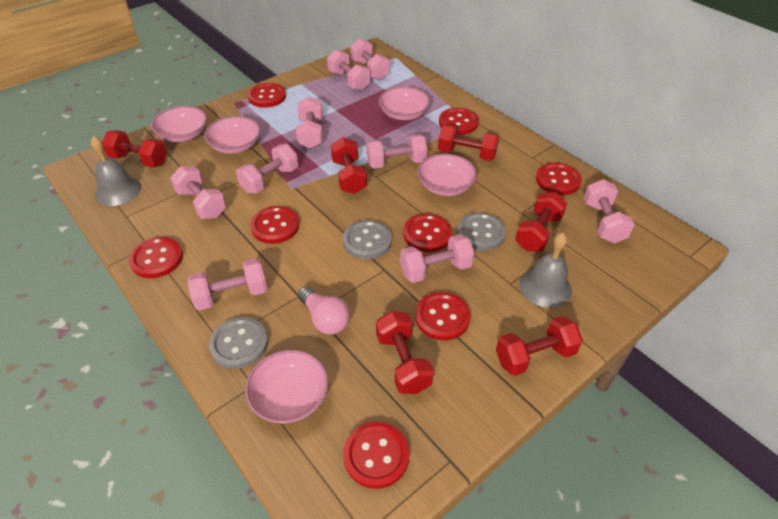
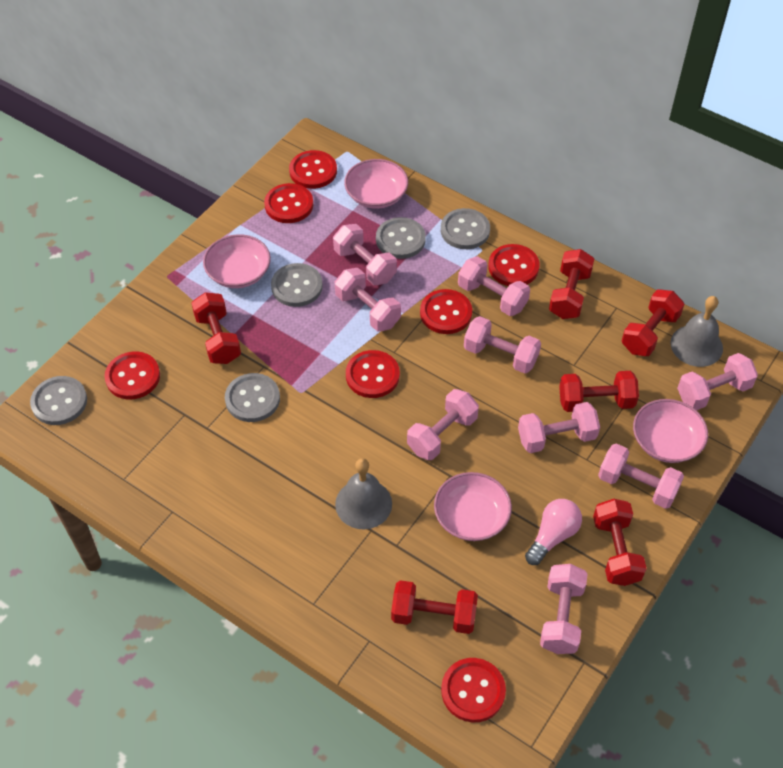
grey button: 3 -> 5
pink bowl: 5 -> 4
red button: 8 -> 7

